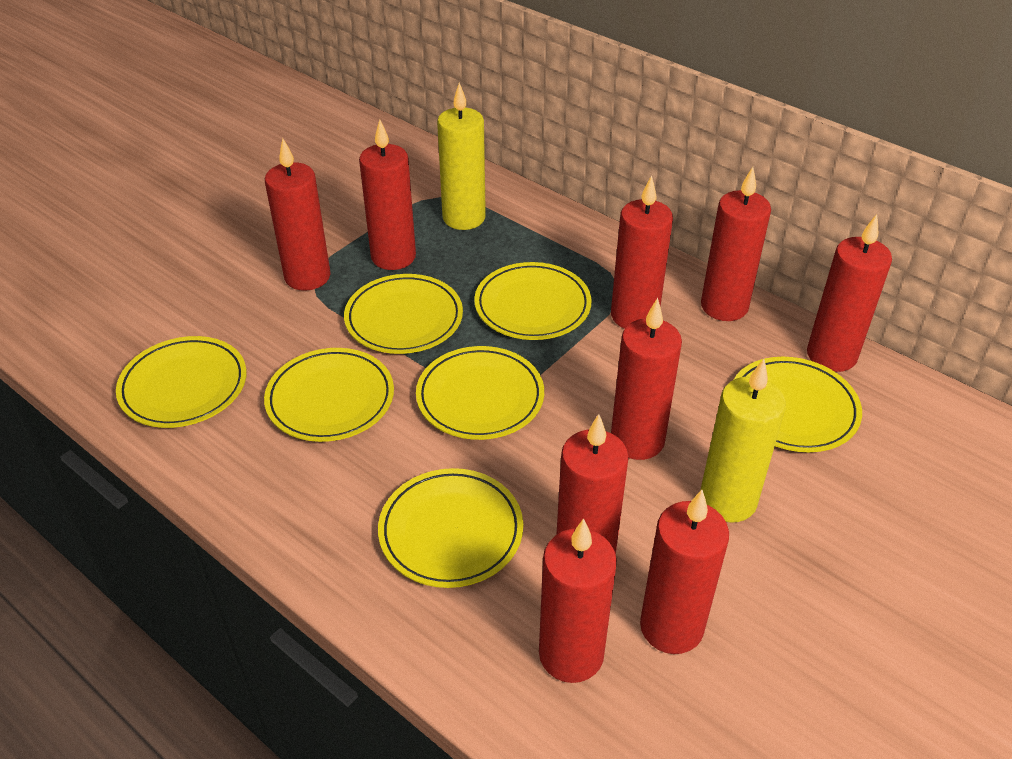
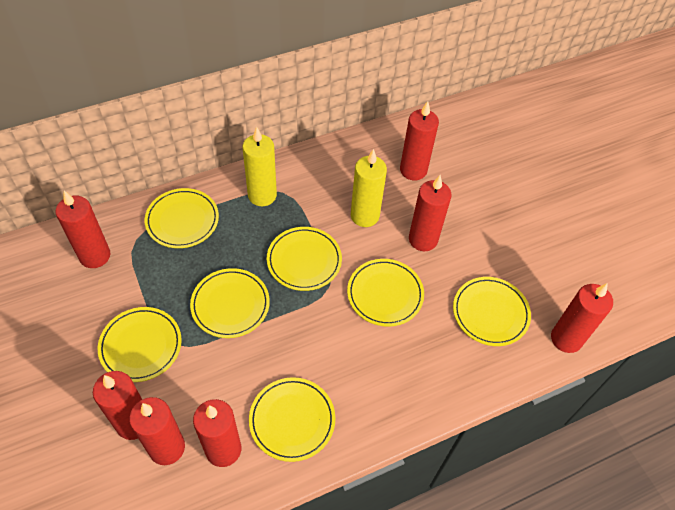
red candle: 9 -> 7

